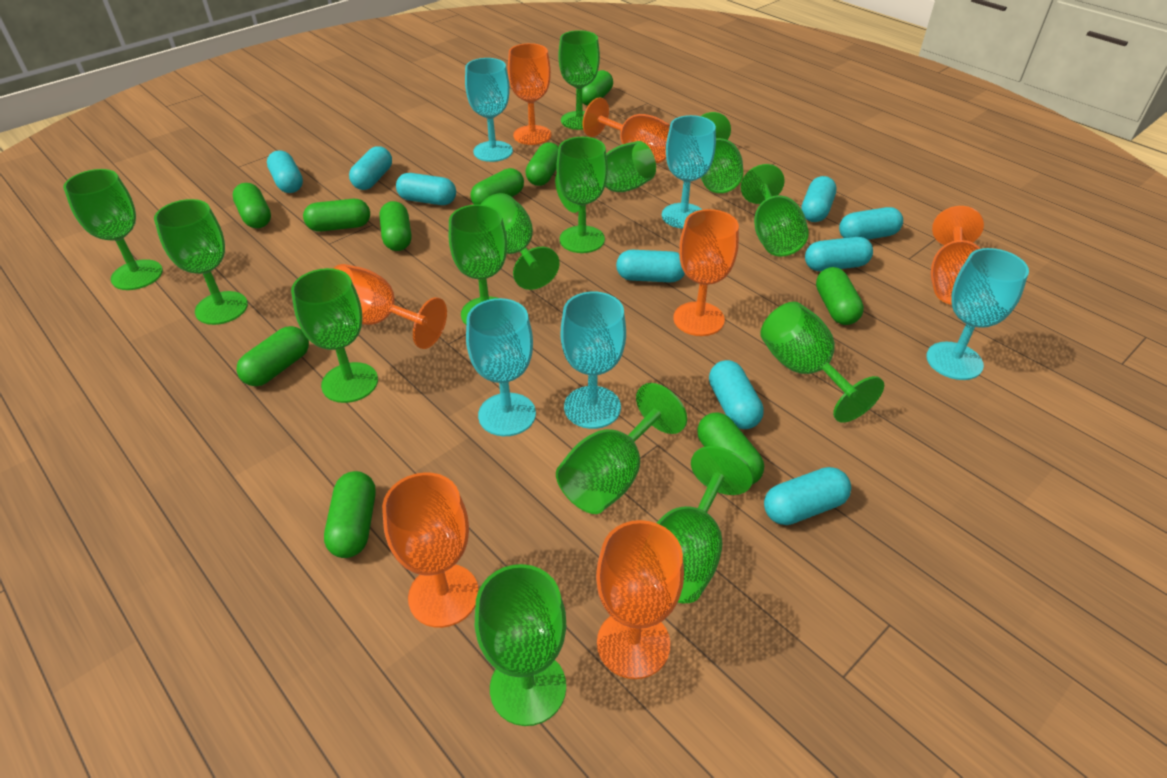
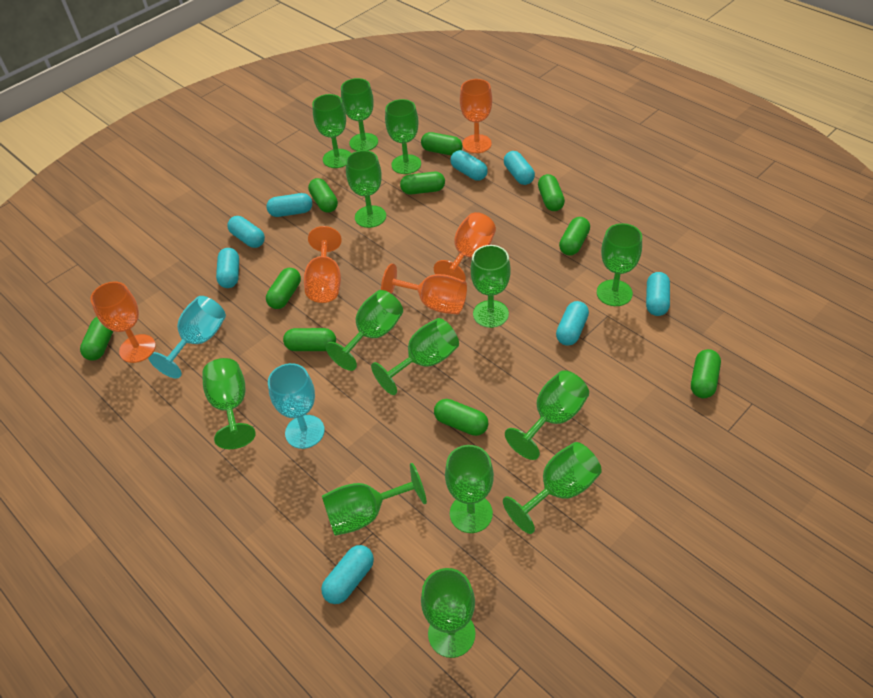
orange goblet: 7 -> 5
turquoise capsule: 9 -> 8
turquoise goblet: 5 -> 2

